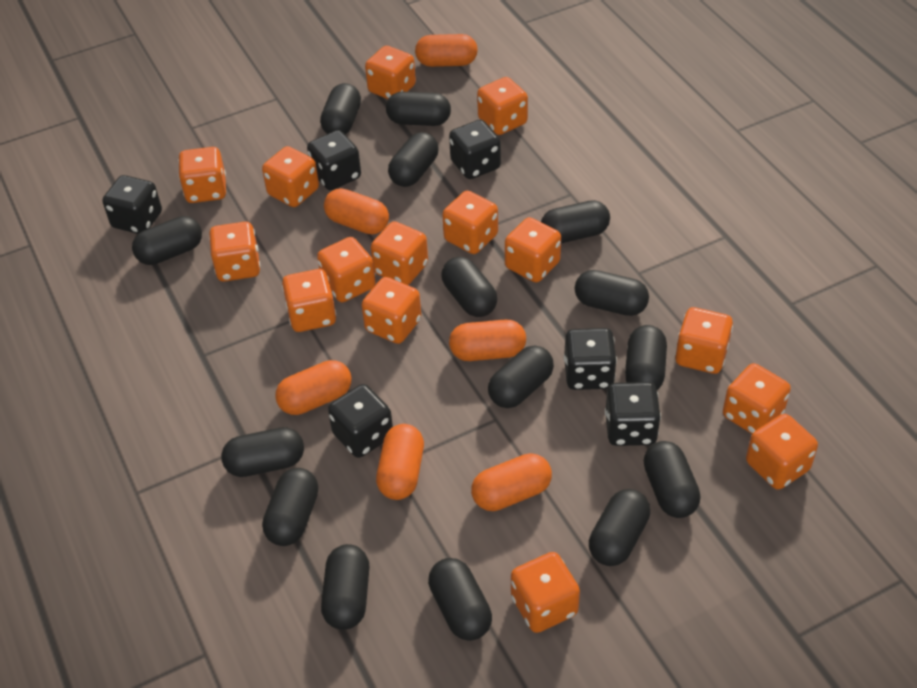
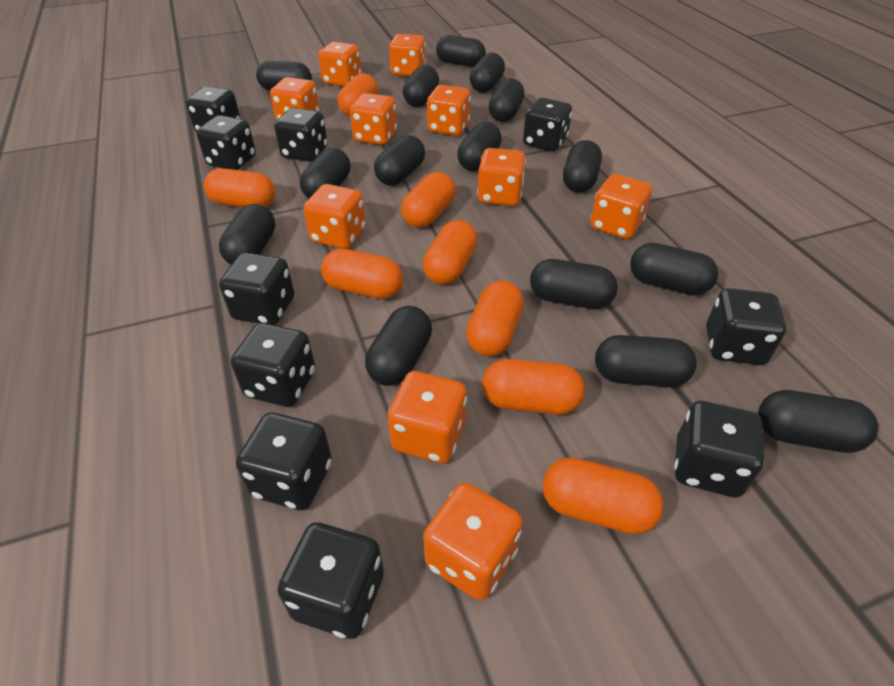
black dice: 6 -> 10
orange capsule: 6 -> 8
orange dice: 15 -> 10

